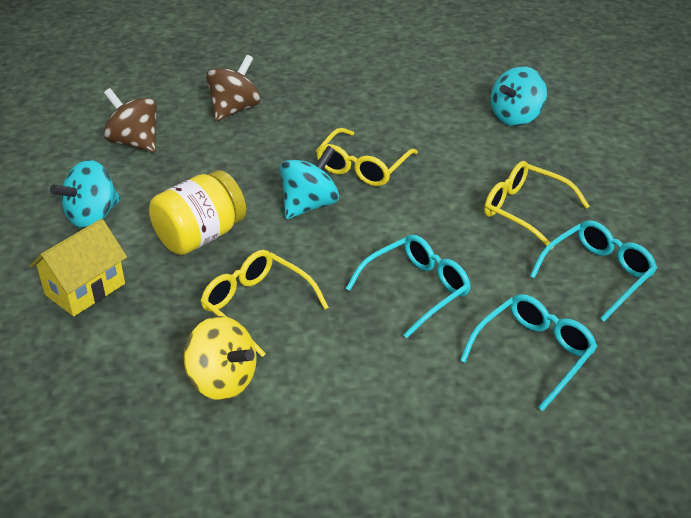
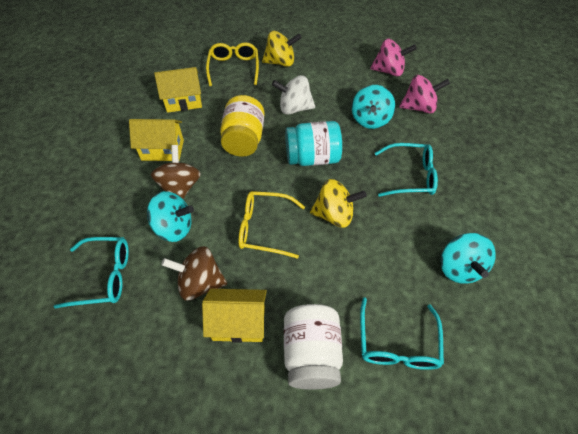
pink spinning top: 0 -> 2
turquoise jar: 0 -> 1
white jar: 0 -> 1
white spinning top: 0 -> 1
yellow glasses: 3 -> 2
yellow house: 1 -> 3
yellow spinning top: 1 -> 2

